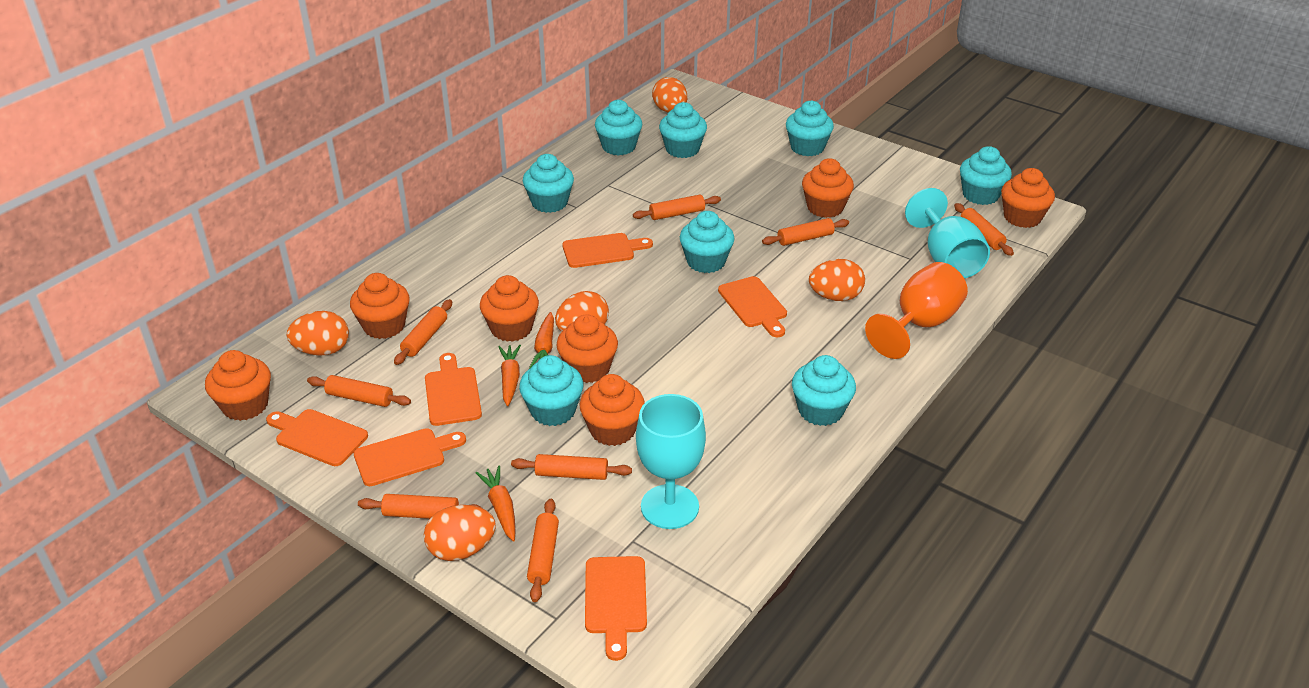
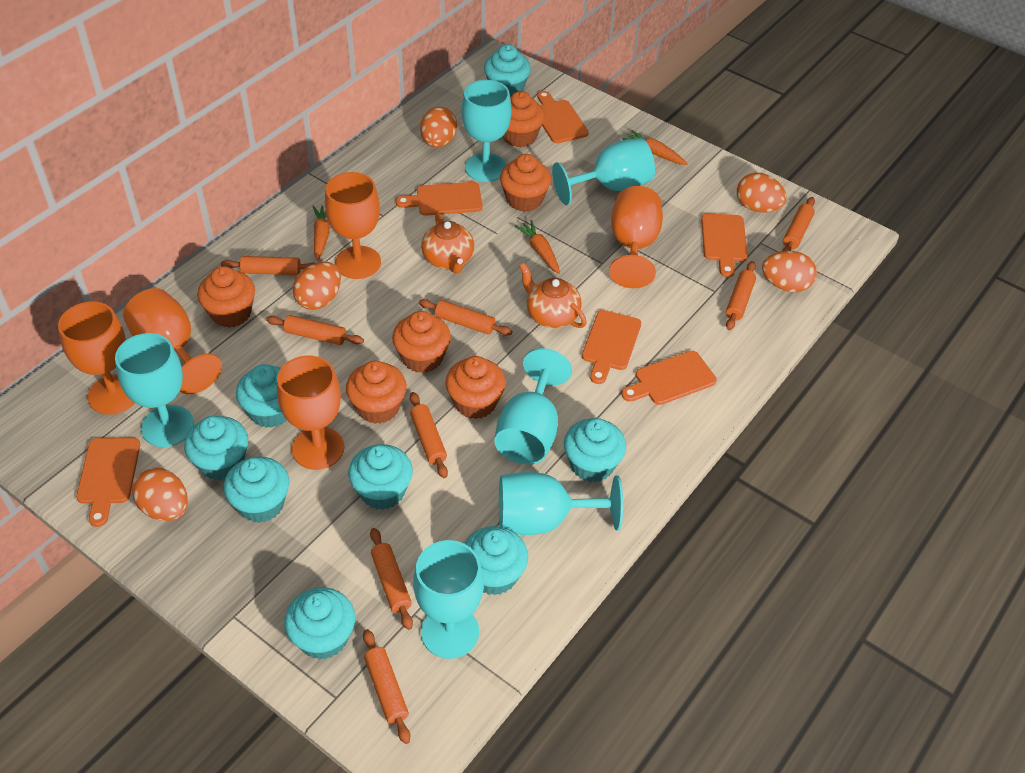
orange cupcake: 7 -> 6
orange goblet: 1 -> 5
orange teapot: 0 -> 2
turquoise goblet: 2 -> 6

